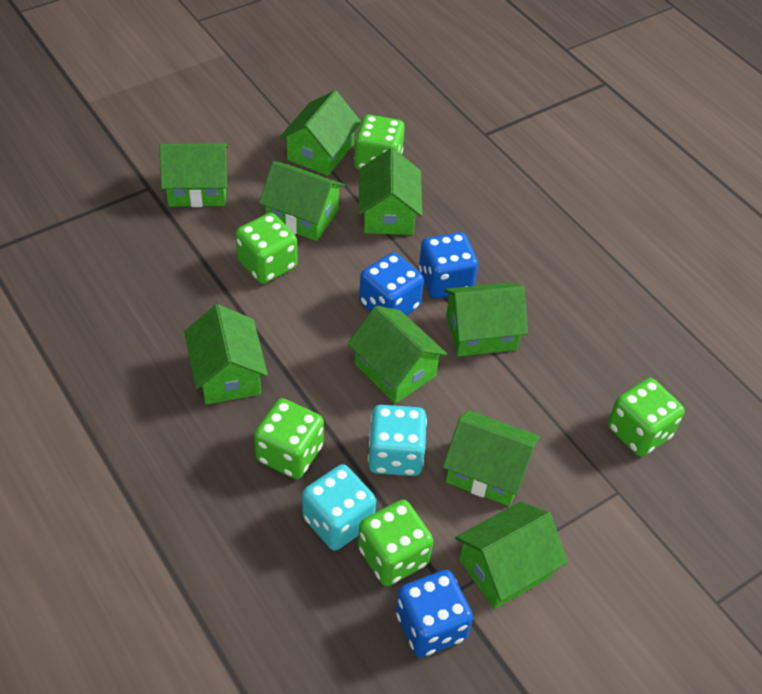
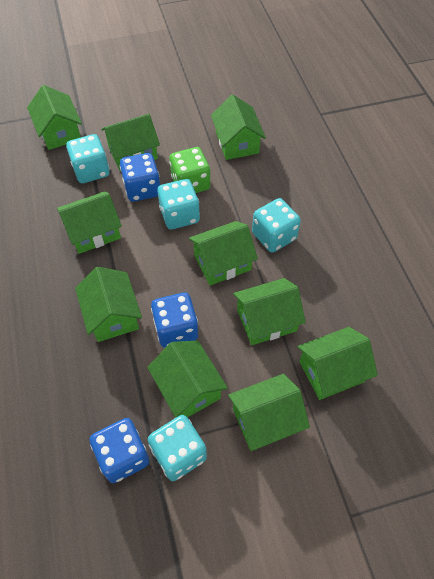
green dice: 5 -> 1
green house: 9 -> 10
turquoise dice: 2 -> 4

